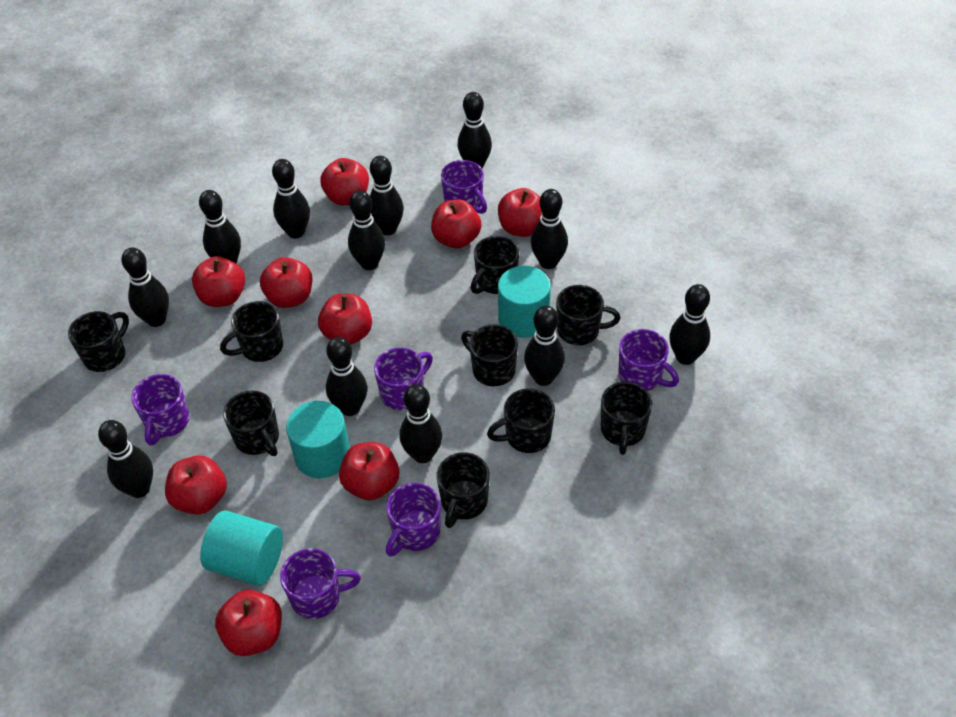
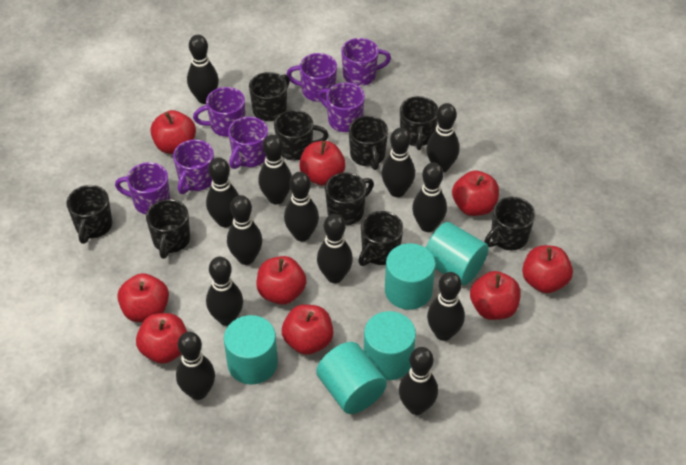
black bowling pin: 12 -> 13
purple mug: 6 -> 7
turquoise cylinder: 3 -> 5

